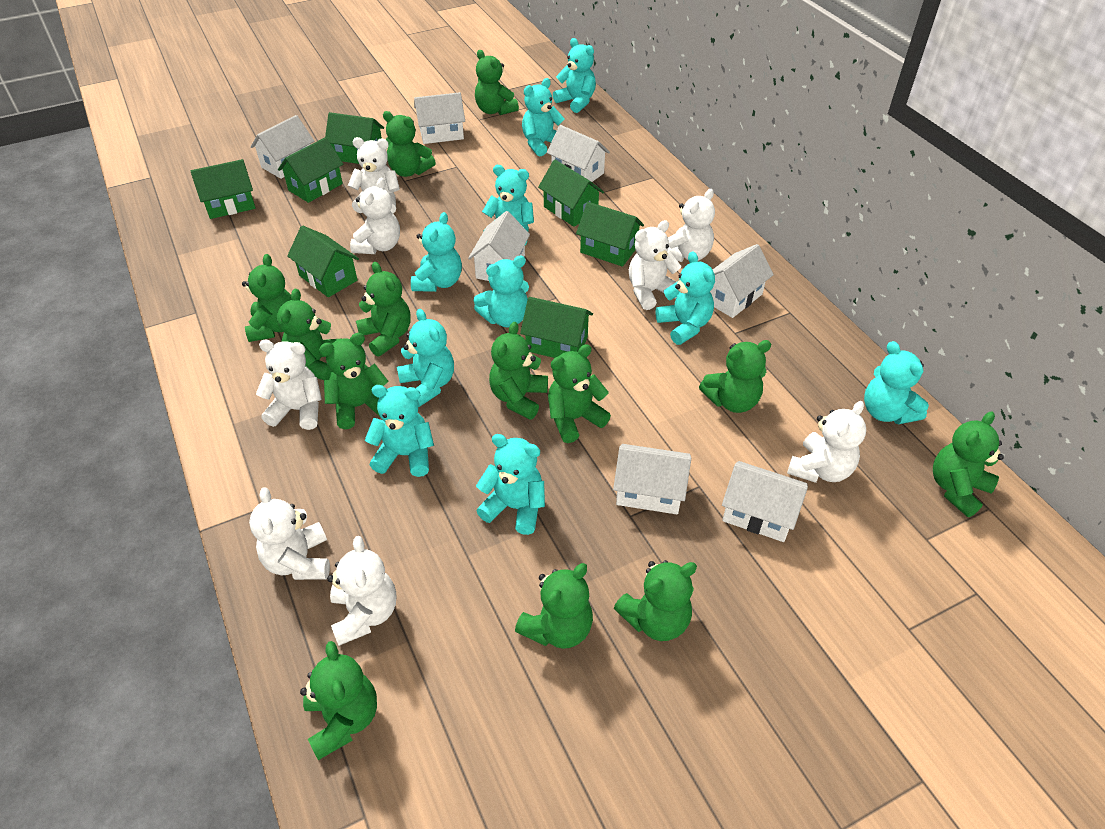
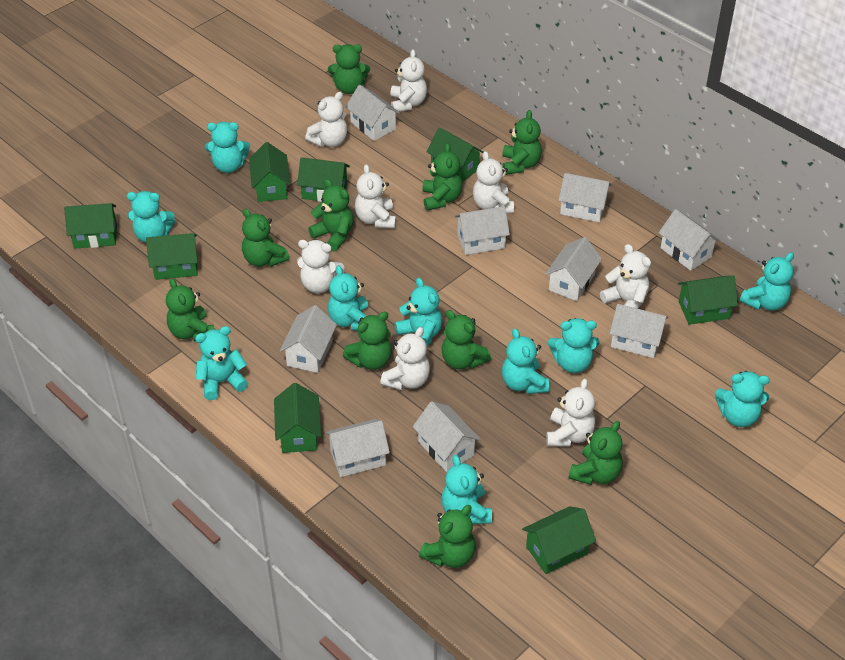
green house: 7 -> 8
green teddy bear: 13 -> 10
white house: 7 -> 9

